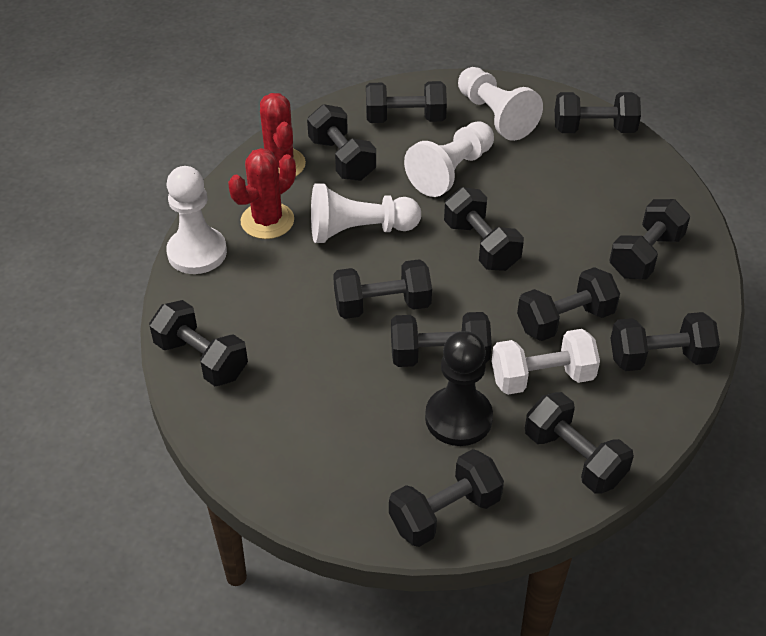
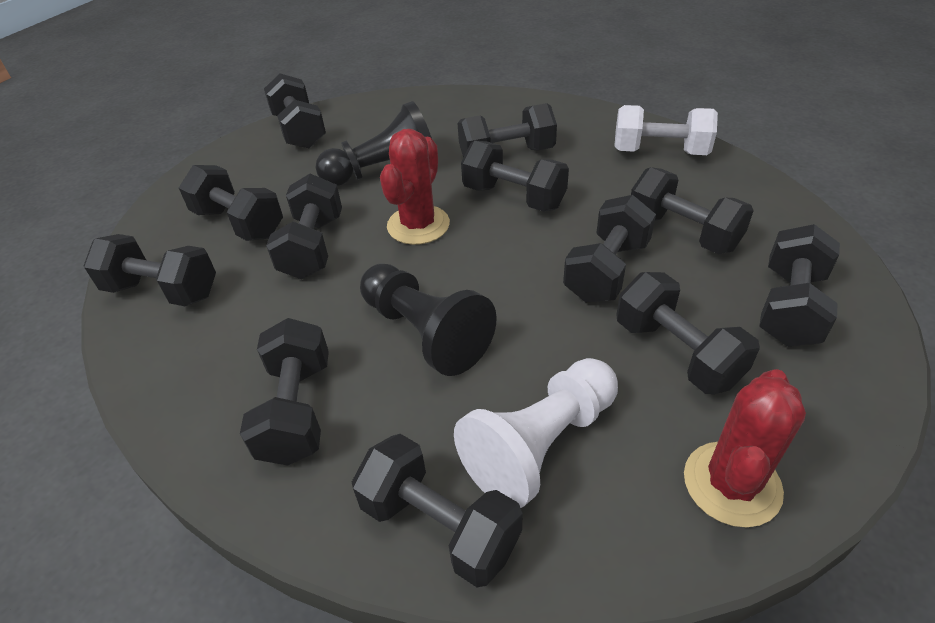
black pawn: 1 -> 2
white pawn: 4 -> 1

